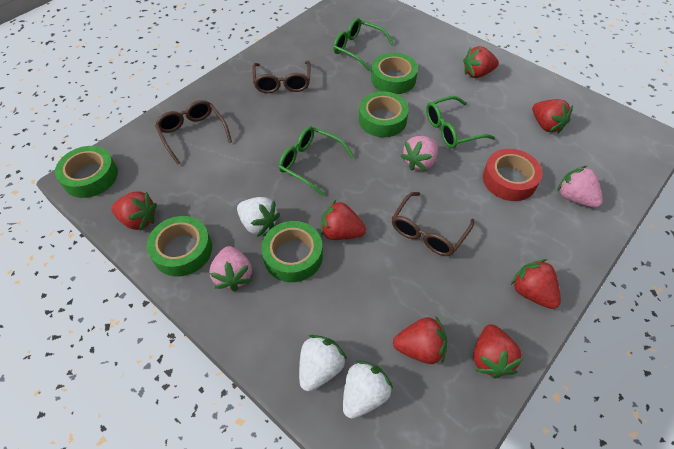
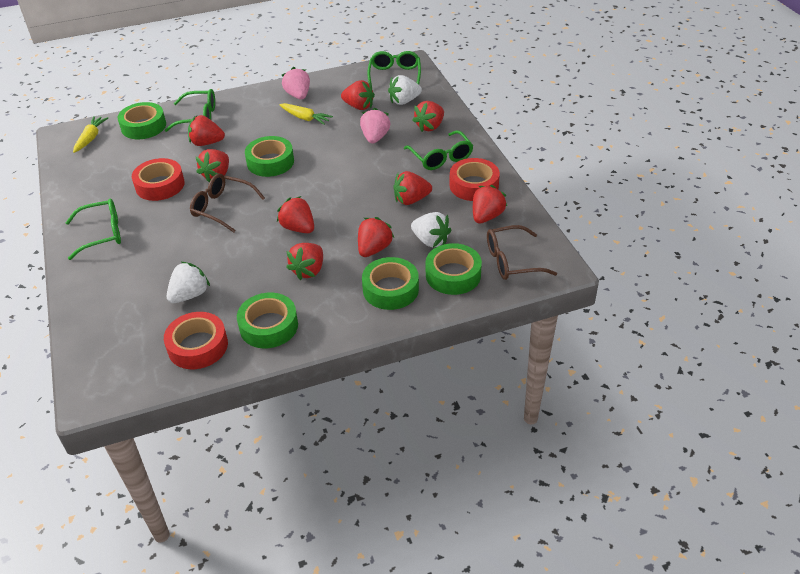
brown glasses: 3 -> 2
green glasses: 3 -> 4
pink strawberry: 3 -> 2
red strawberry: 7 -> 9
red tape: 1 -> 3
yellow carrot: 0 -> 2

